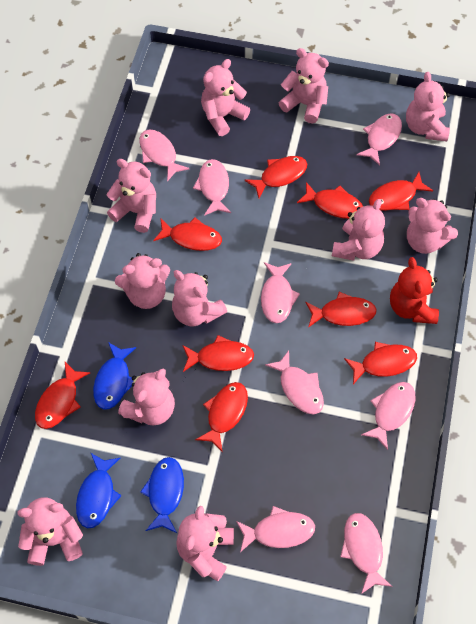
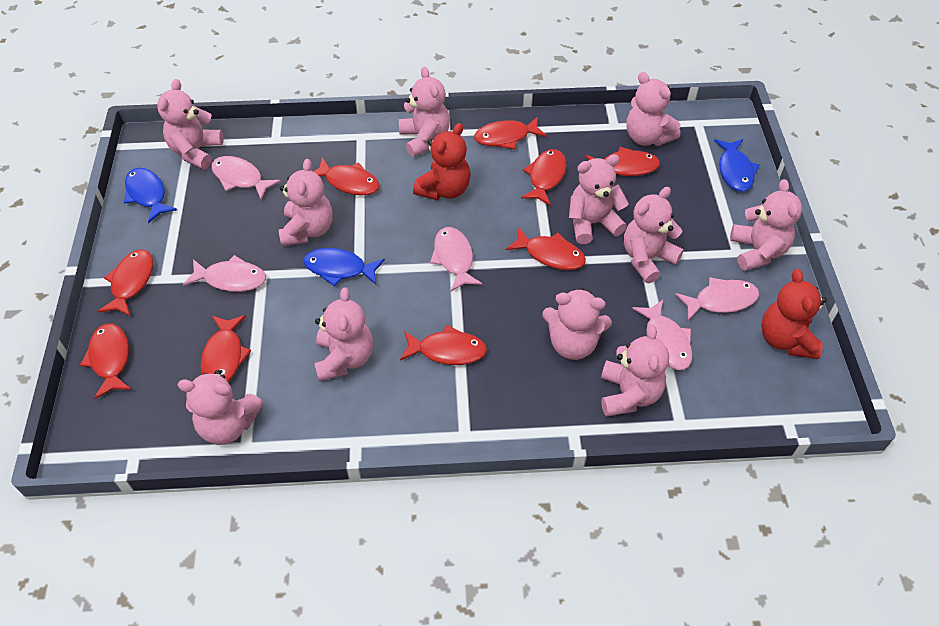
pink fish: 8 -> 5
red teddy bear: 1 -> 2

